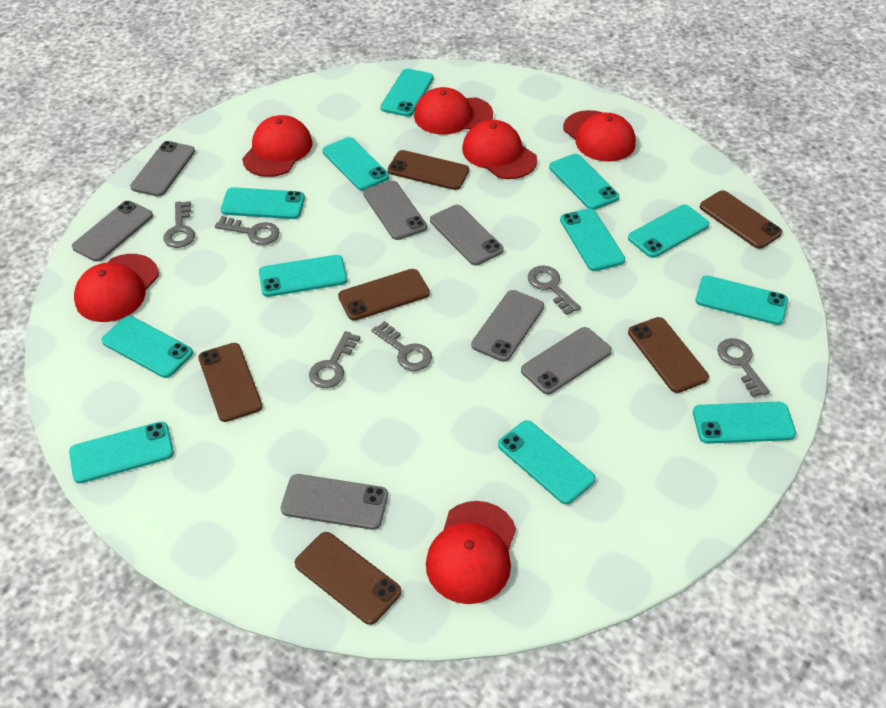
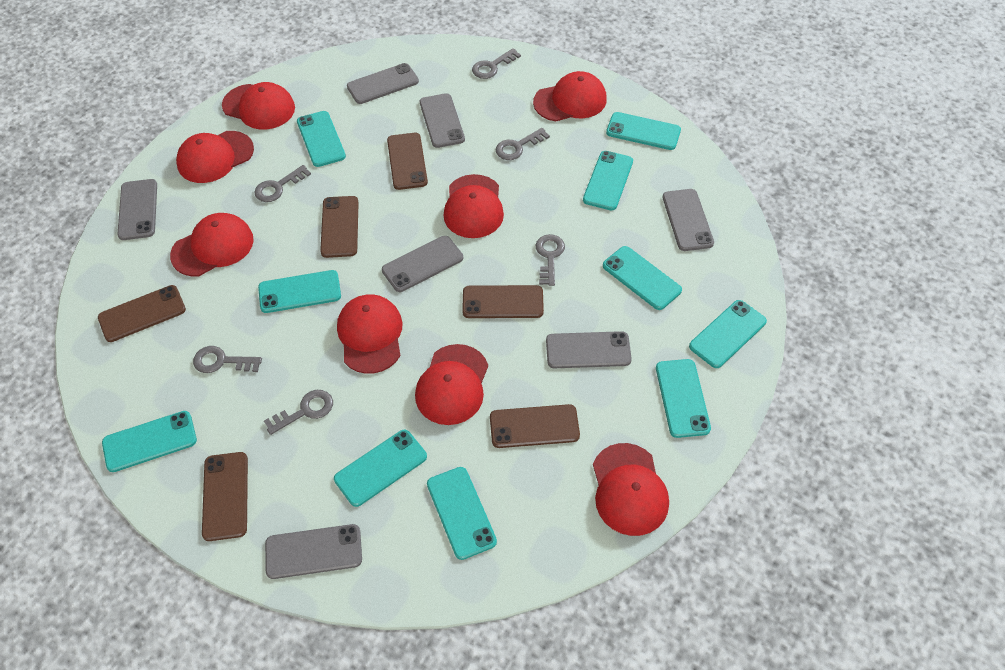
red cap: 6 -> 8
turquoise phone: 12 -> 10

